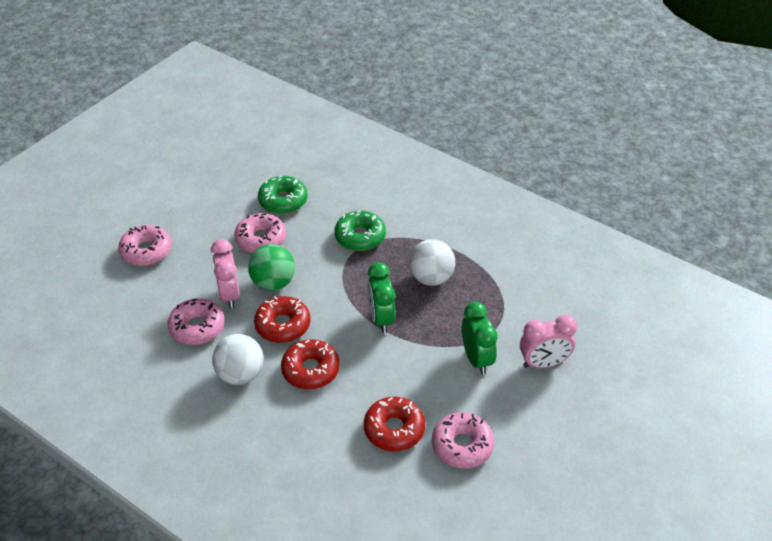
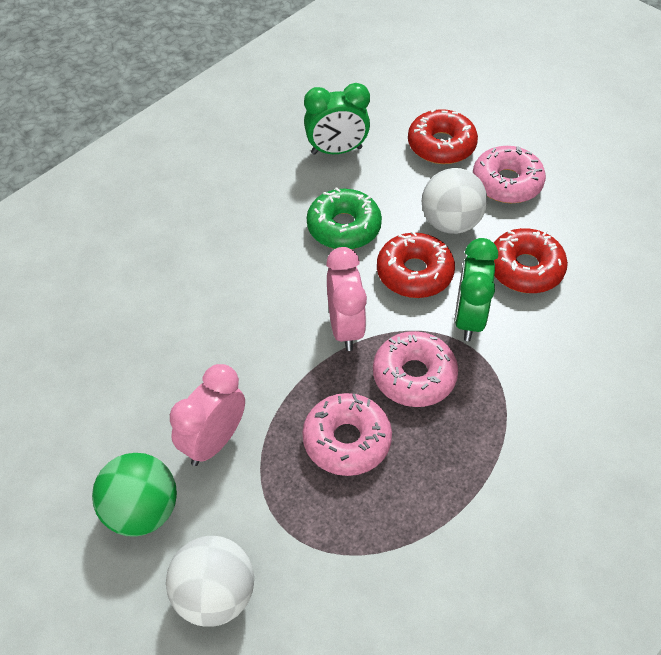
green donut: 2 -> 1
pink donut: 4 -> 3

